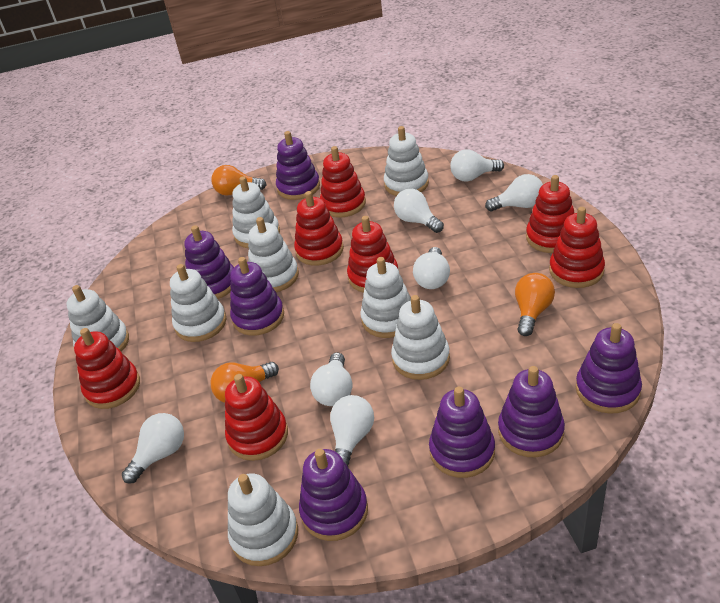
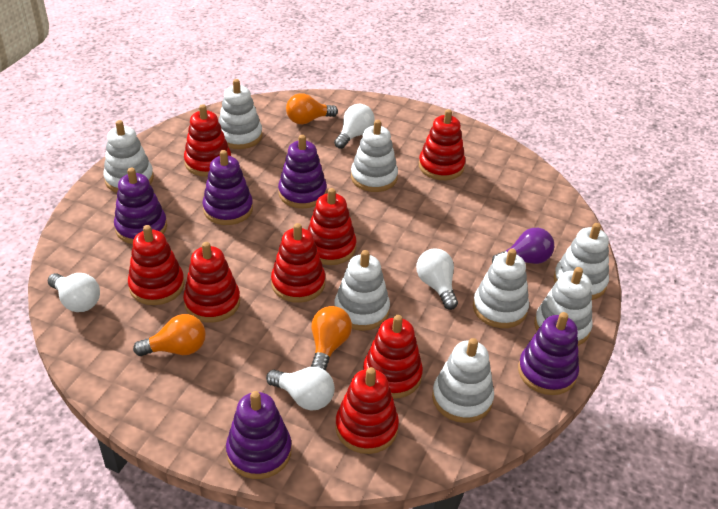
purple light bulb: 0 -> 1
purple stacking toy: 7 -> 5
red stacking toy: 7 -> 8
white light bulb: 7 -> 4

